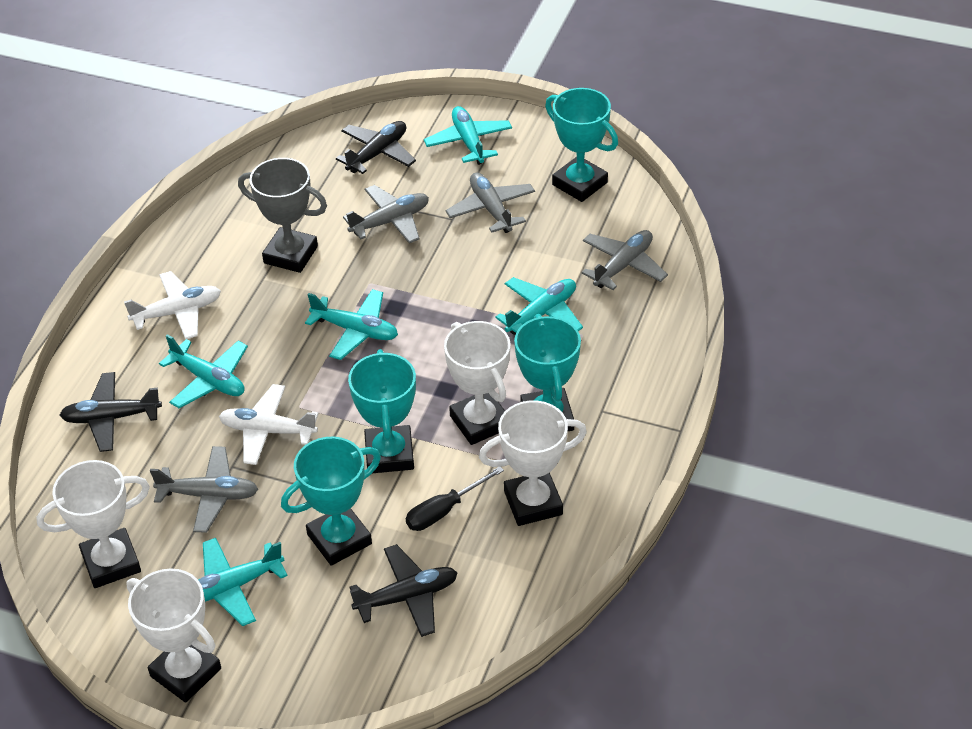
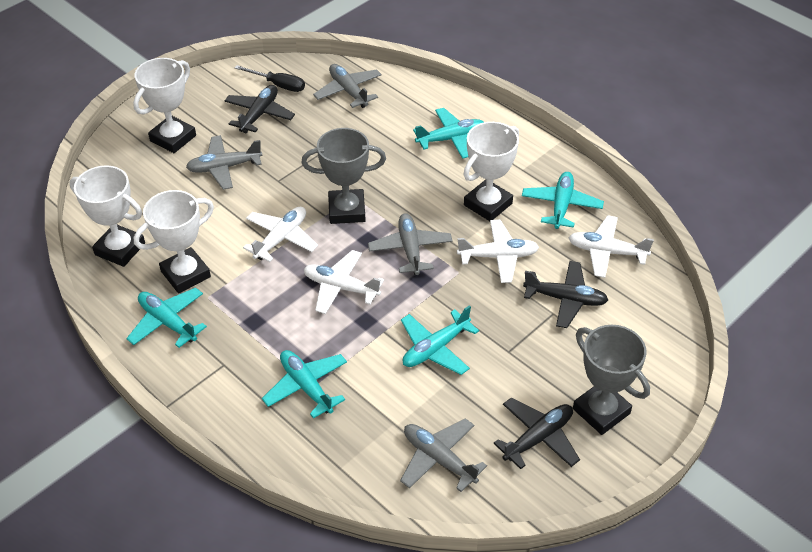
grey trophy: 1 -> 2
turquoise trophy: 4 -> 0
white plane: 2 -> 4

